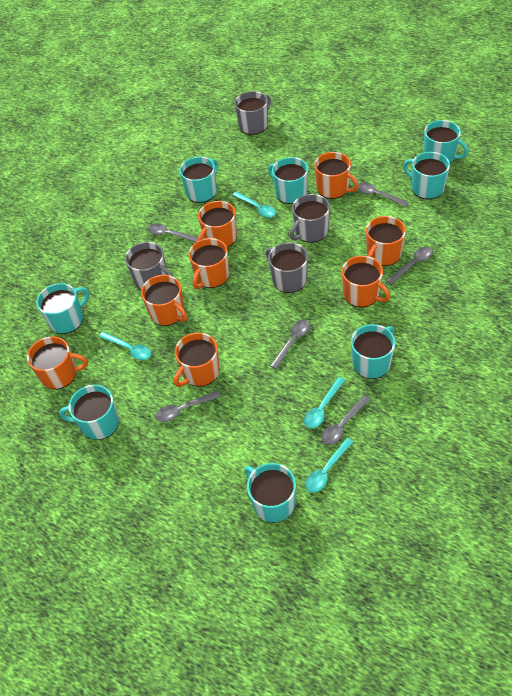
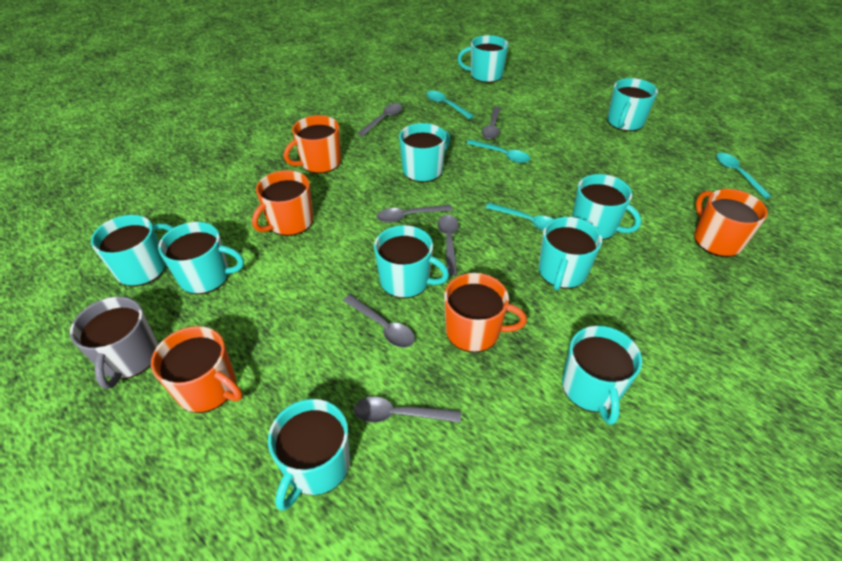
grey mug: 4 -> 1
orange mug: 8 -> 5
turquoise mug: 8 -> 10

